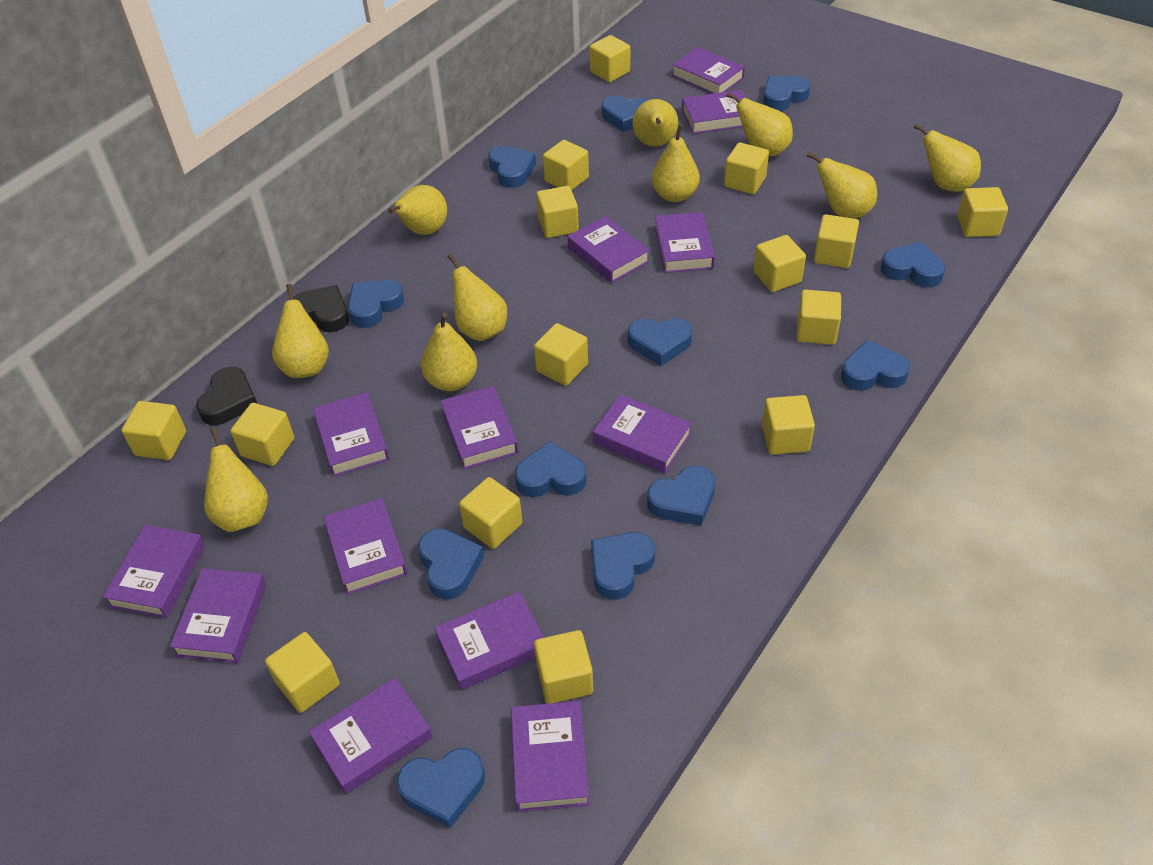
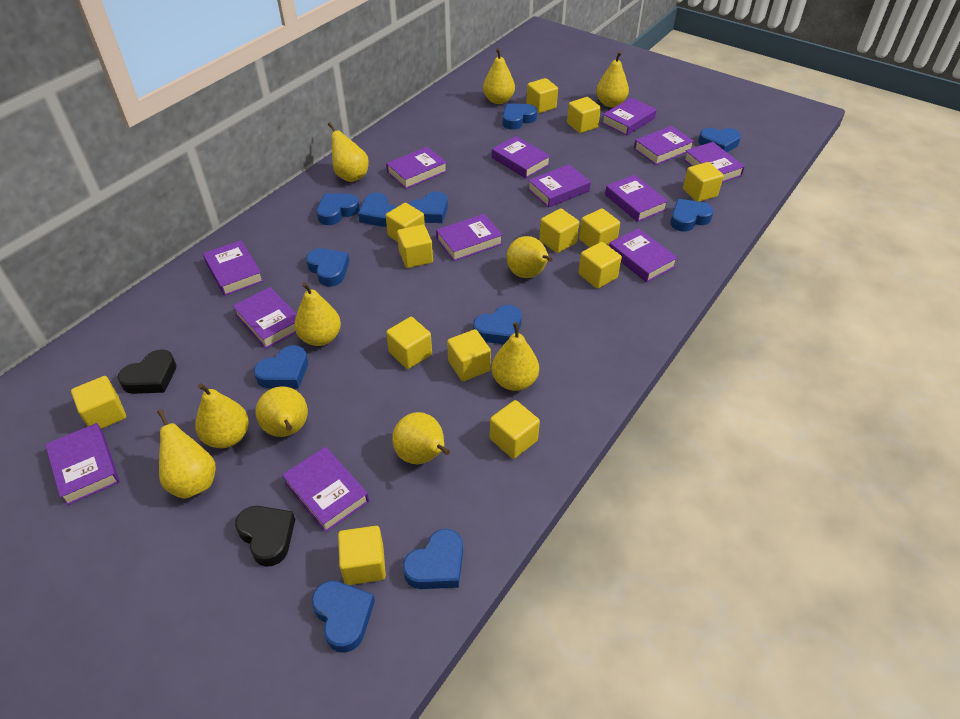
blue heart: 12 -> 11
yellow cube: 15 -> 13

